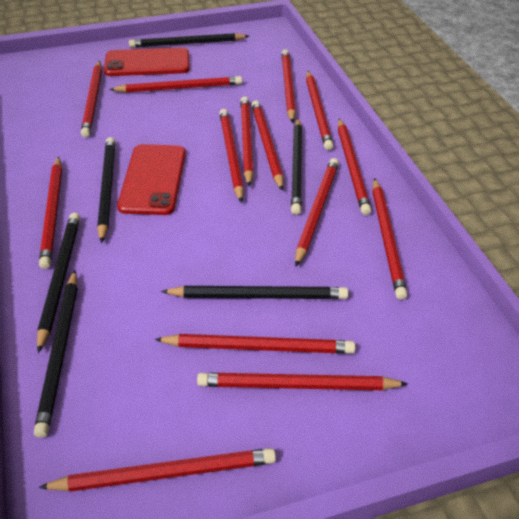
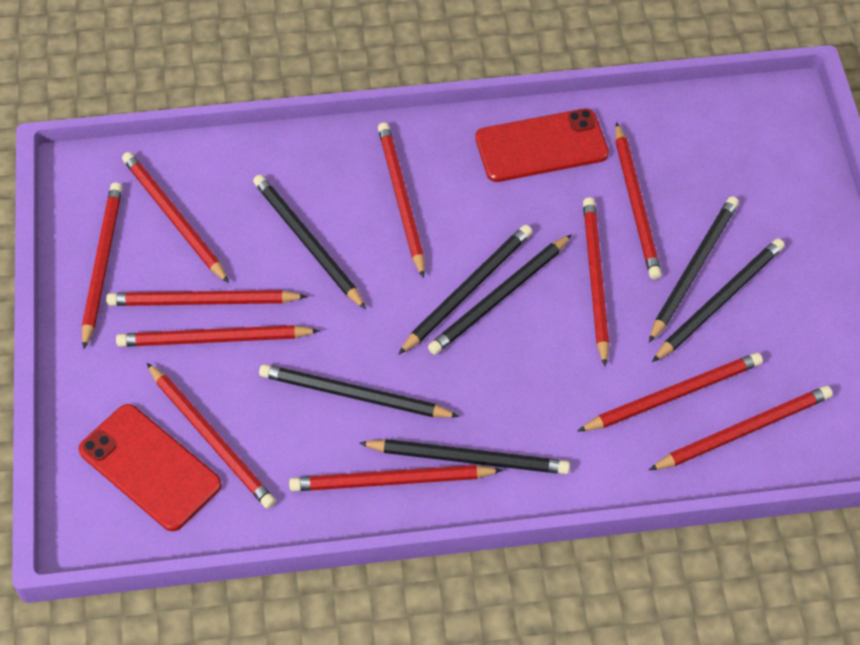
black pencil: 6 -> 7
red pencil: 14 -> 11

